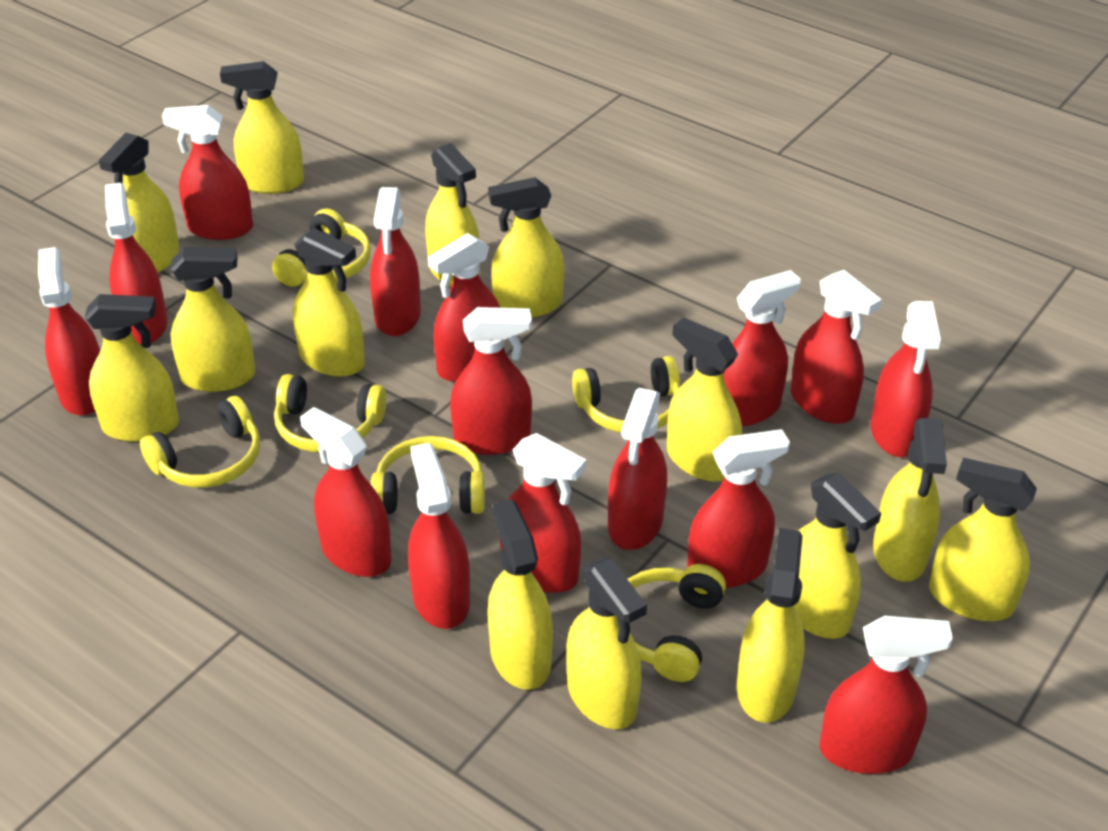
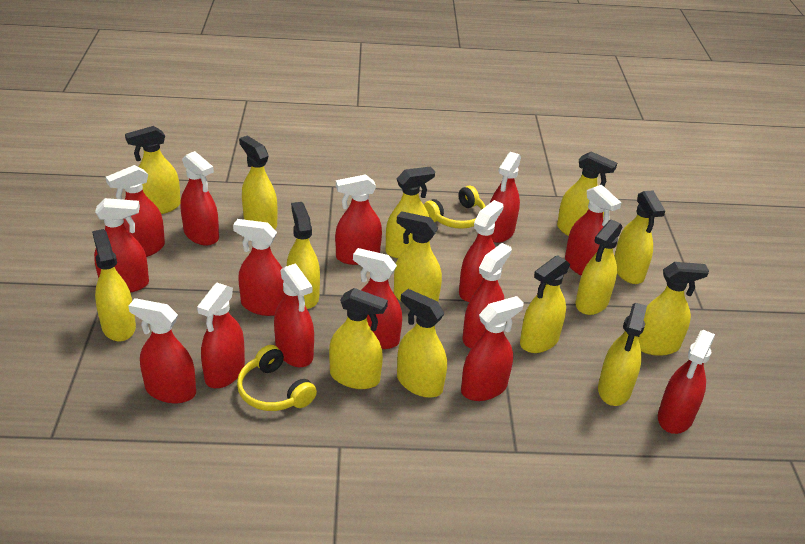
yellow headphones: 6 -> 2

